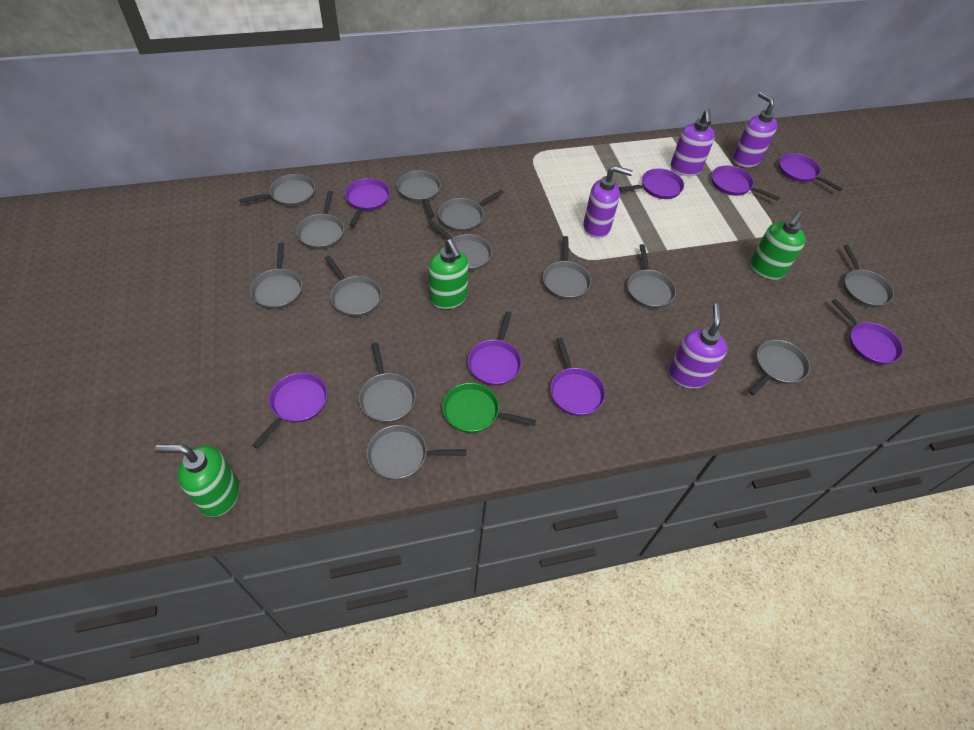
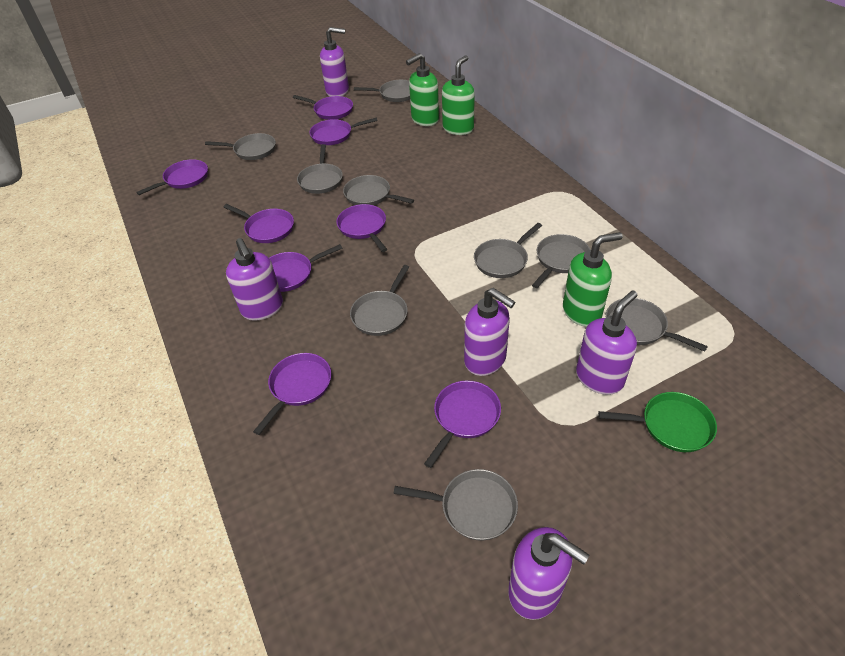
grey pan: 13 -> 9
purple soap dispenser: 4 -> 5

